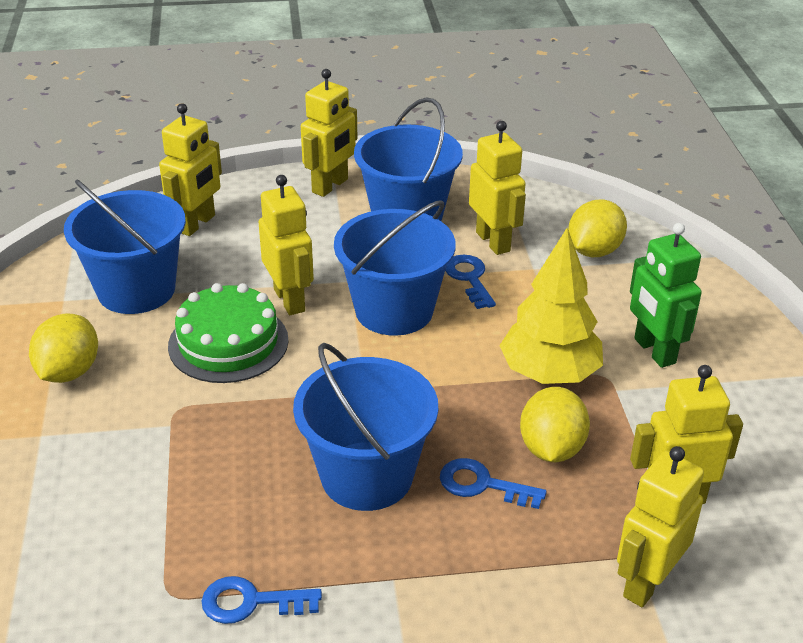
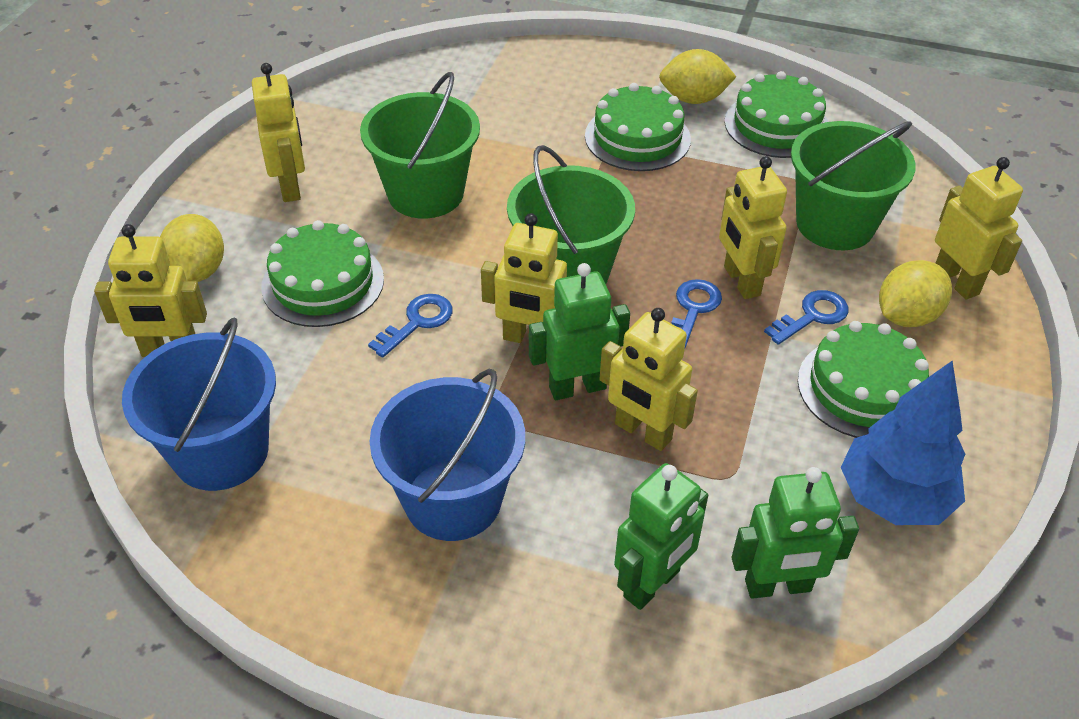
blue bucket: 4 -> 2
blue tree: 0 -> 1
green bucket: 0 -> 3
green cake: 1 -> 4
green robot: 1 -> 3
yellow tree: 1 -> 0

